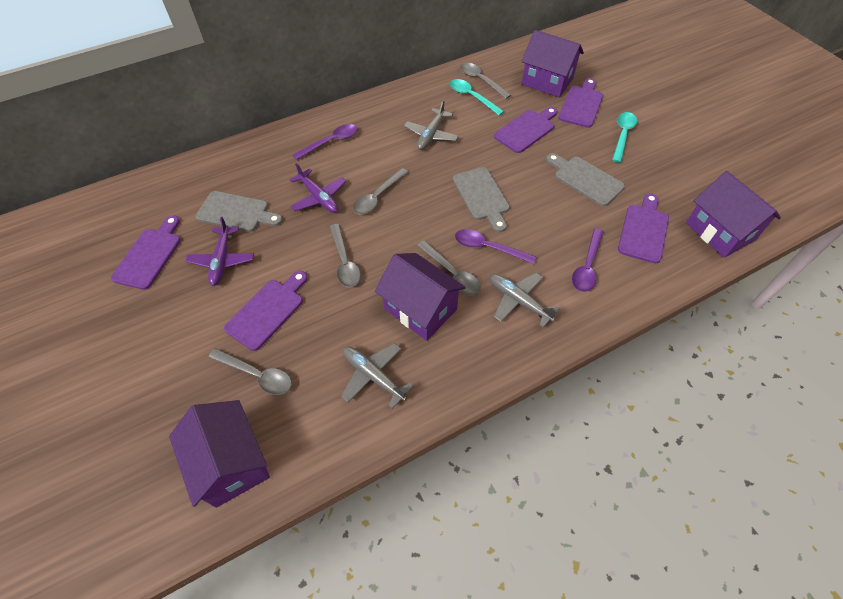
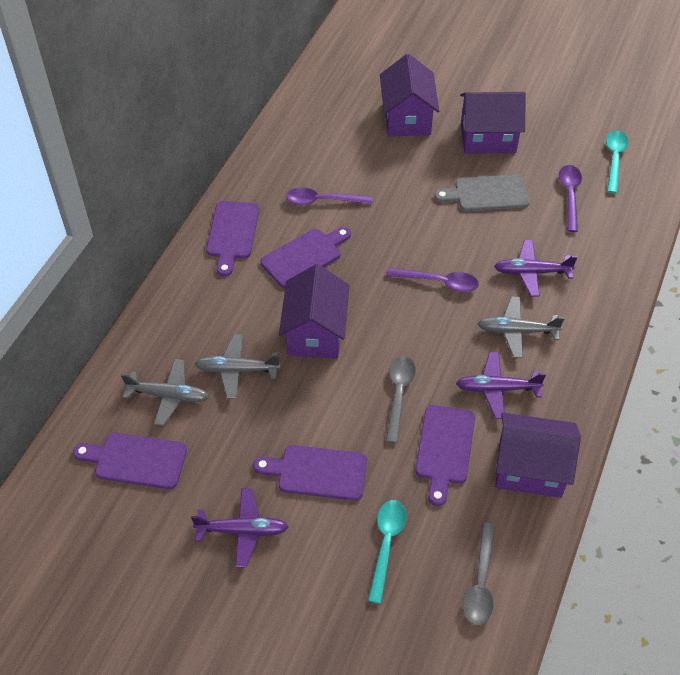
grey cutting board: 3 -> 1
grey spoon: 5 -> 2
purple plane: 2 -> 3

